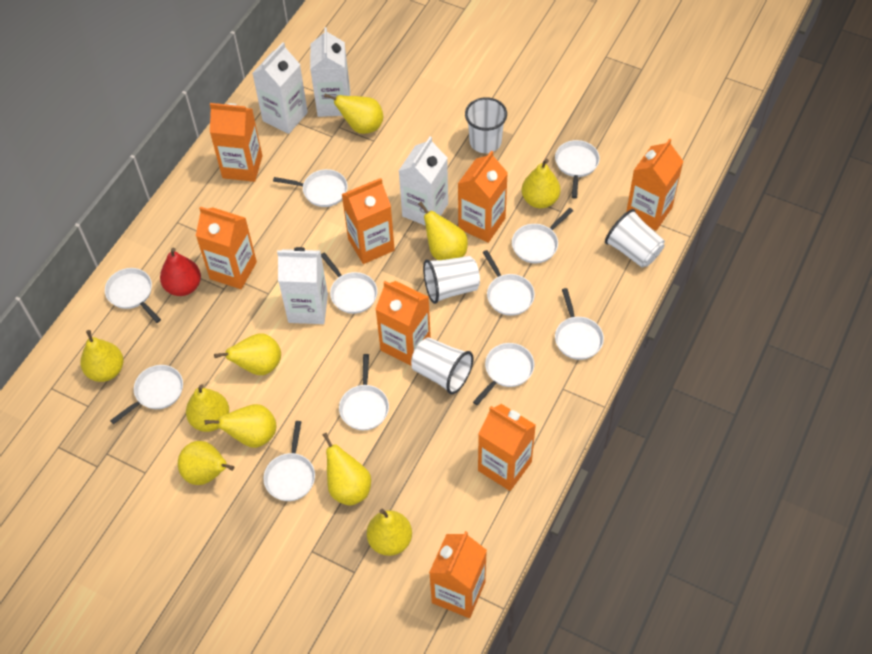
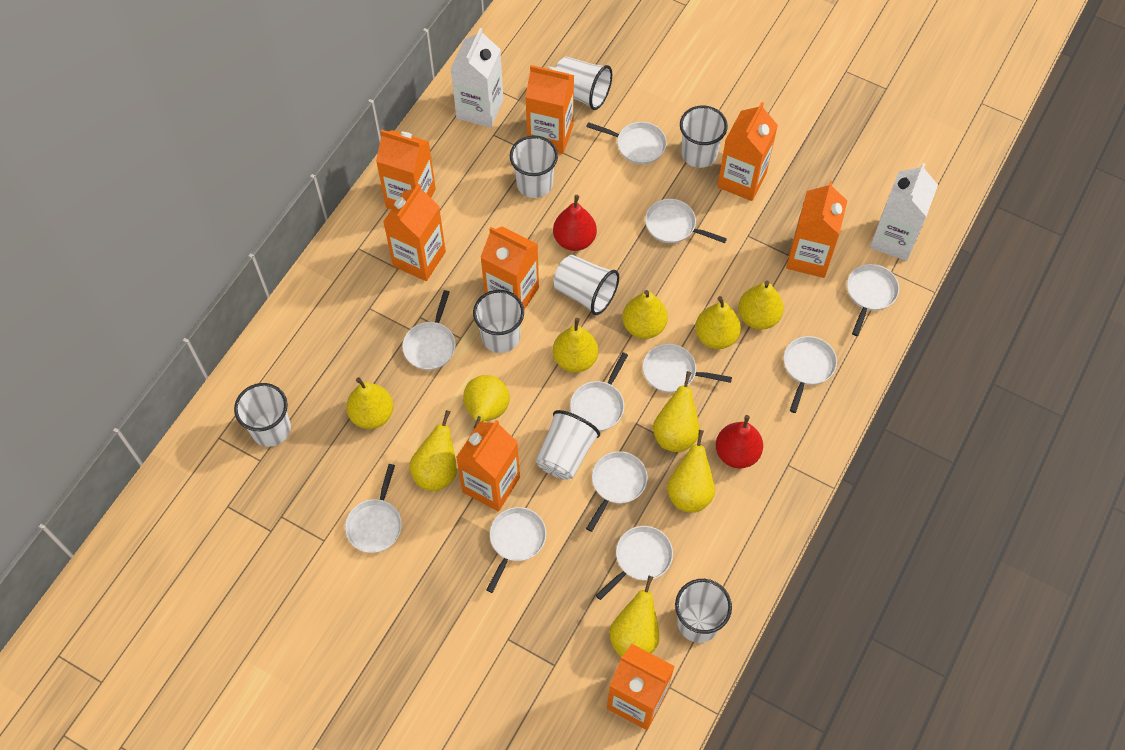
red pear: 1 -> 2
white carton: 4 -> 2
white cup: 4 -> 8

